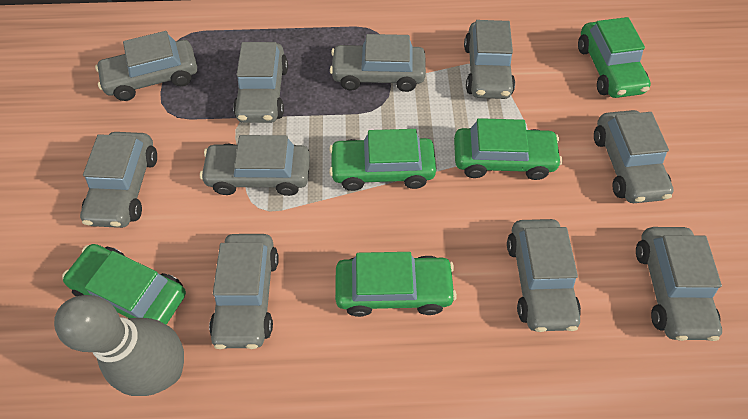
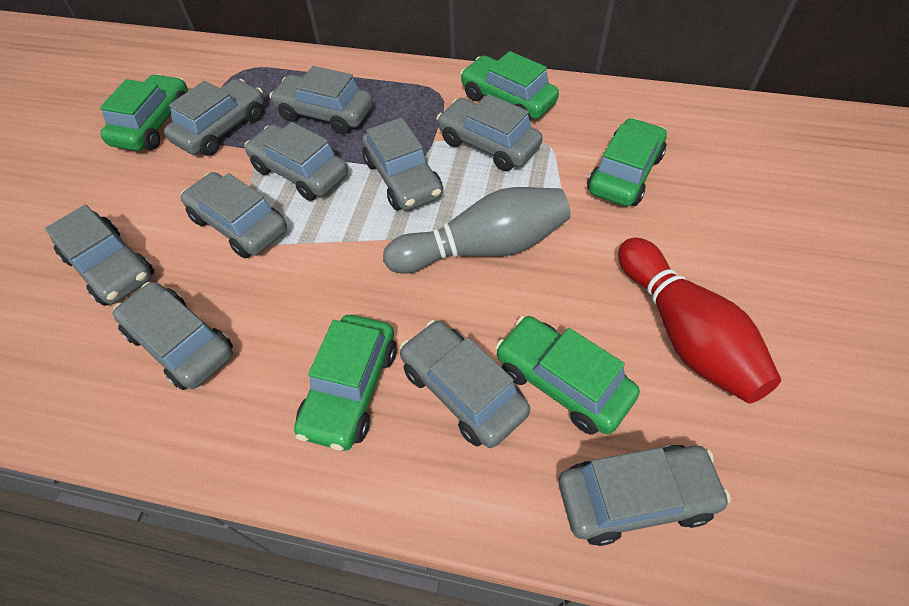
red bowling pin: 0 -> 1

